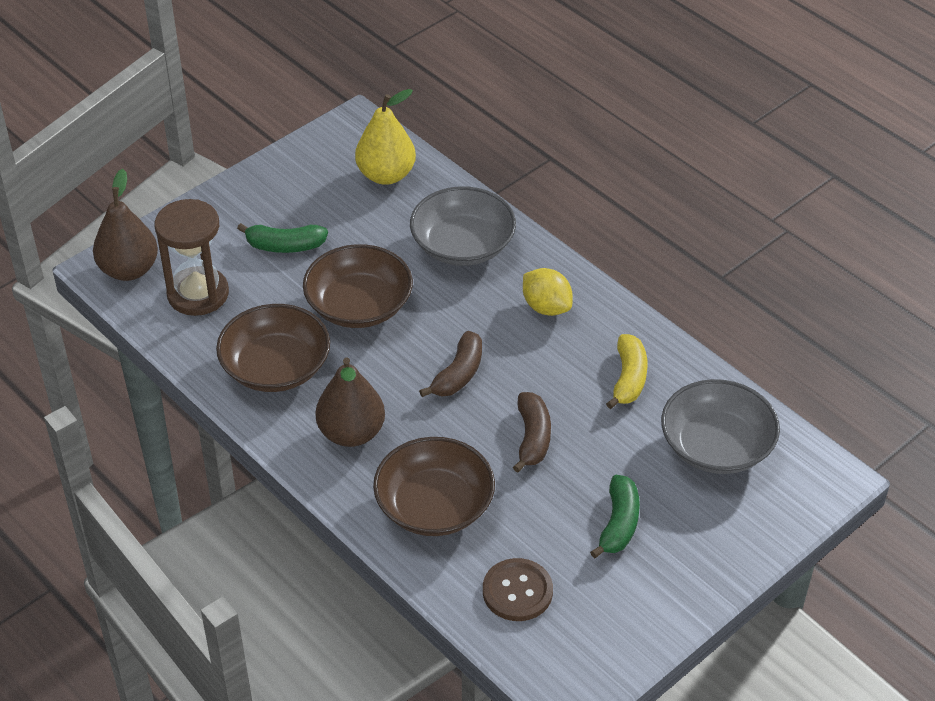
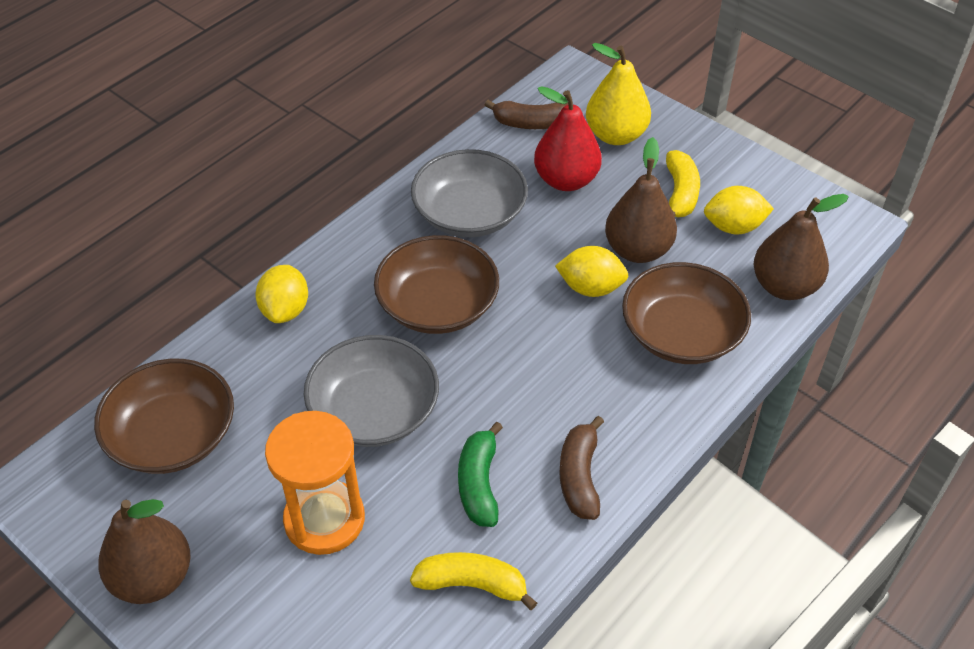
brown button: 1 -> 0
brown hourglass: 1 -> 0
brown pear: 2 -> 3
green banana: 2 -> 1
orange hourglass: 0 -> 1
red pear: 0 -> 1
yellow banana: 1 -> 2
yellow lemon: 1 -> 3

